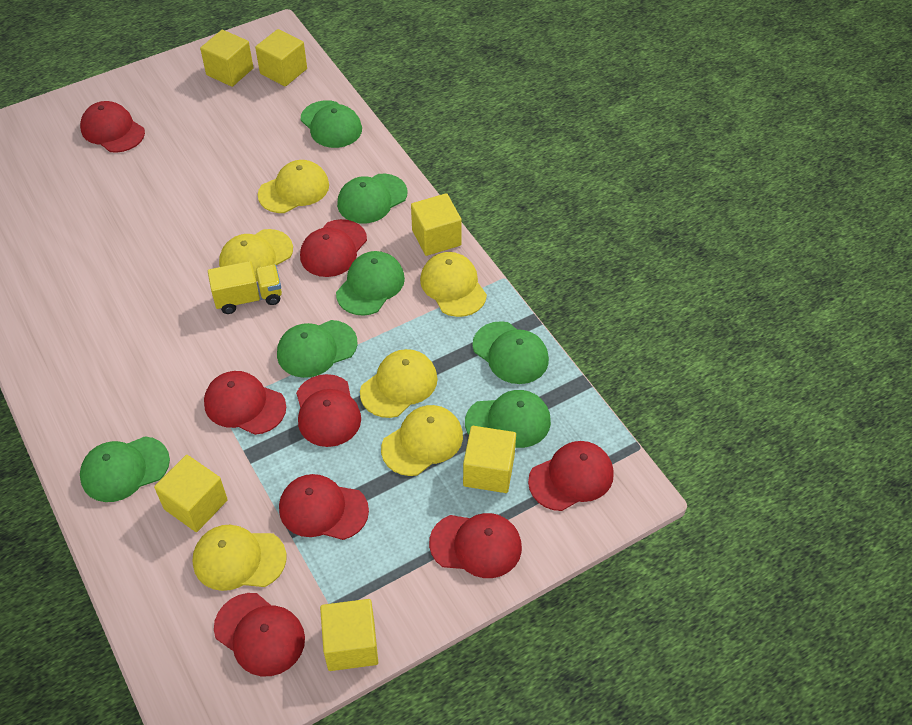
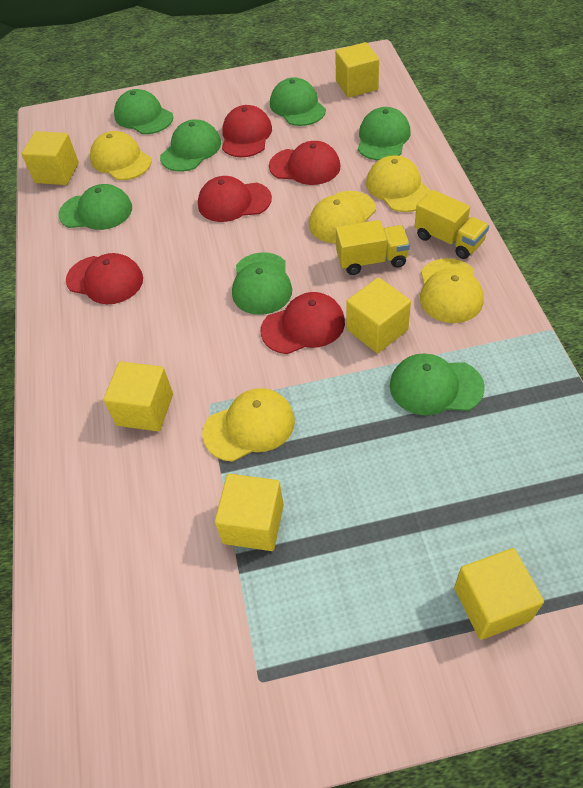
red cap: 8 -> 5
yellow cap: 6 -> 5
yellow truck: 1 -> 2

